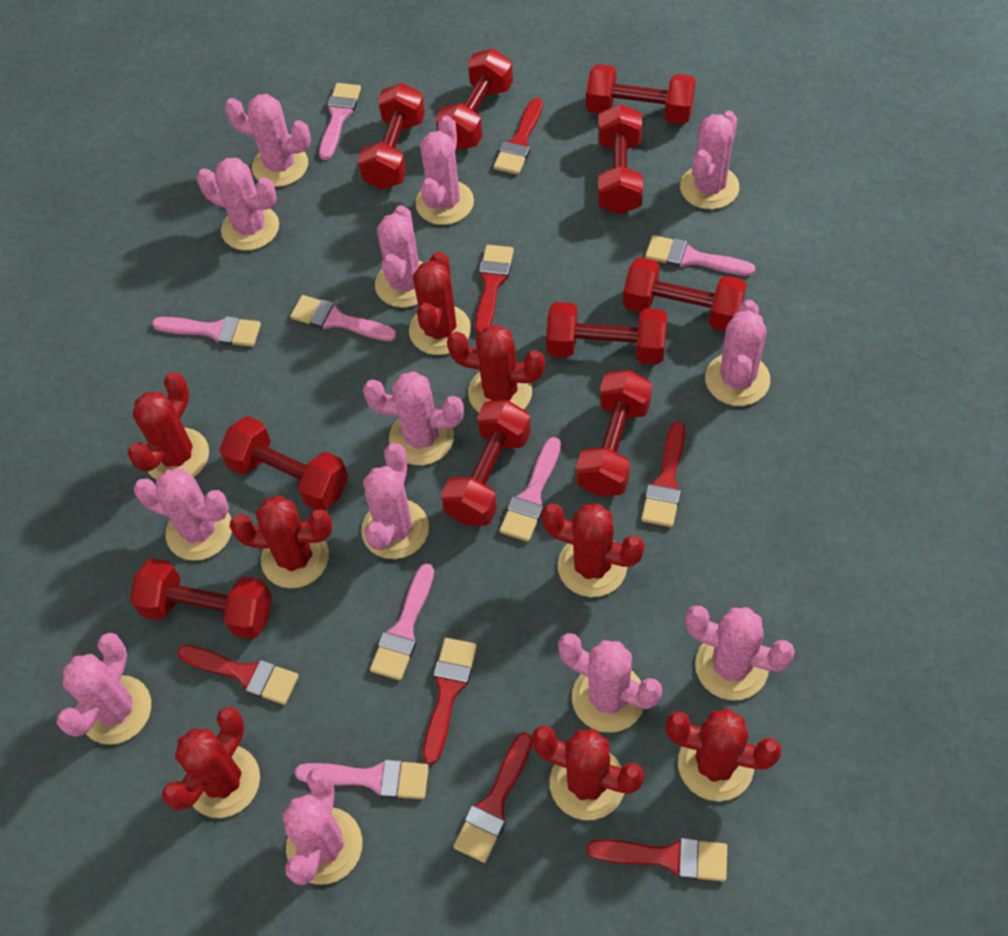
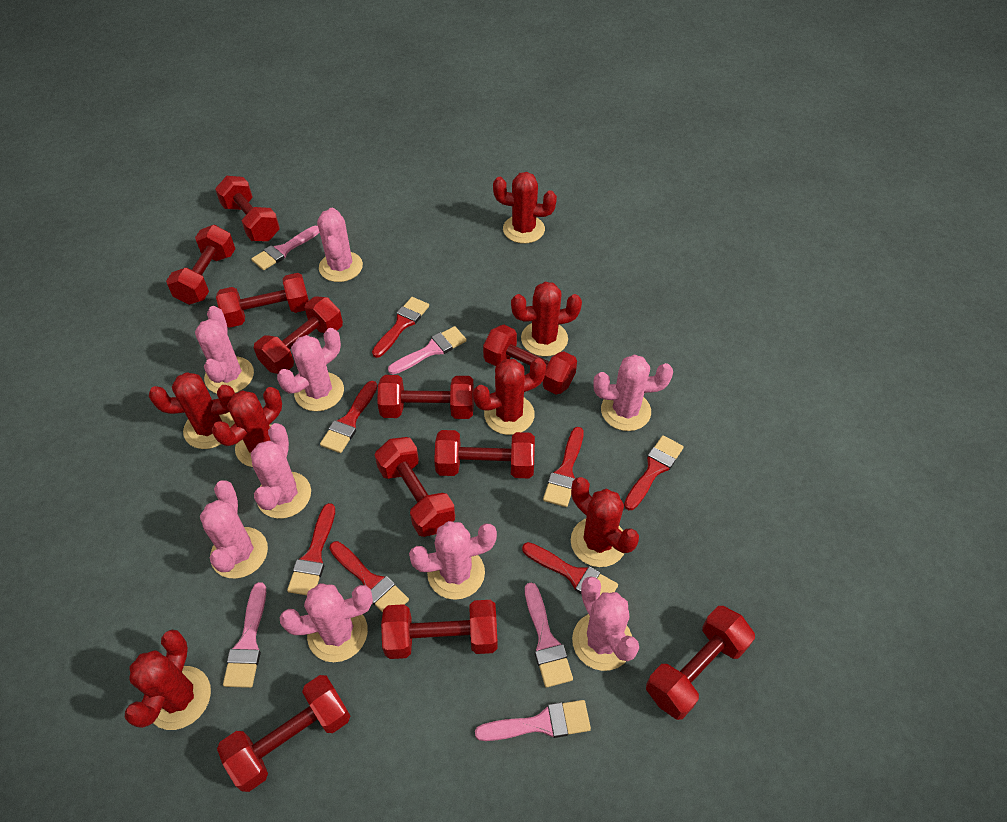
pink brush: 7 -> 5
pink cactus: 13 -> 9
red cactus: 8 -> 7
red dumbbell: 10 -> 11

